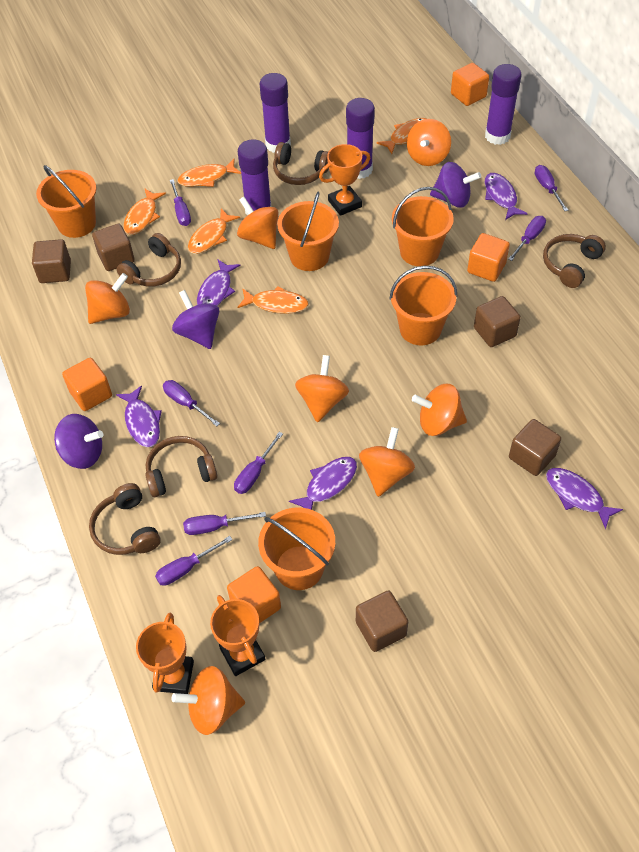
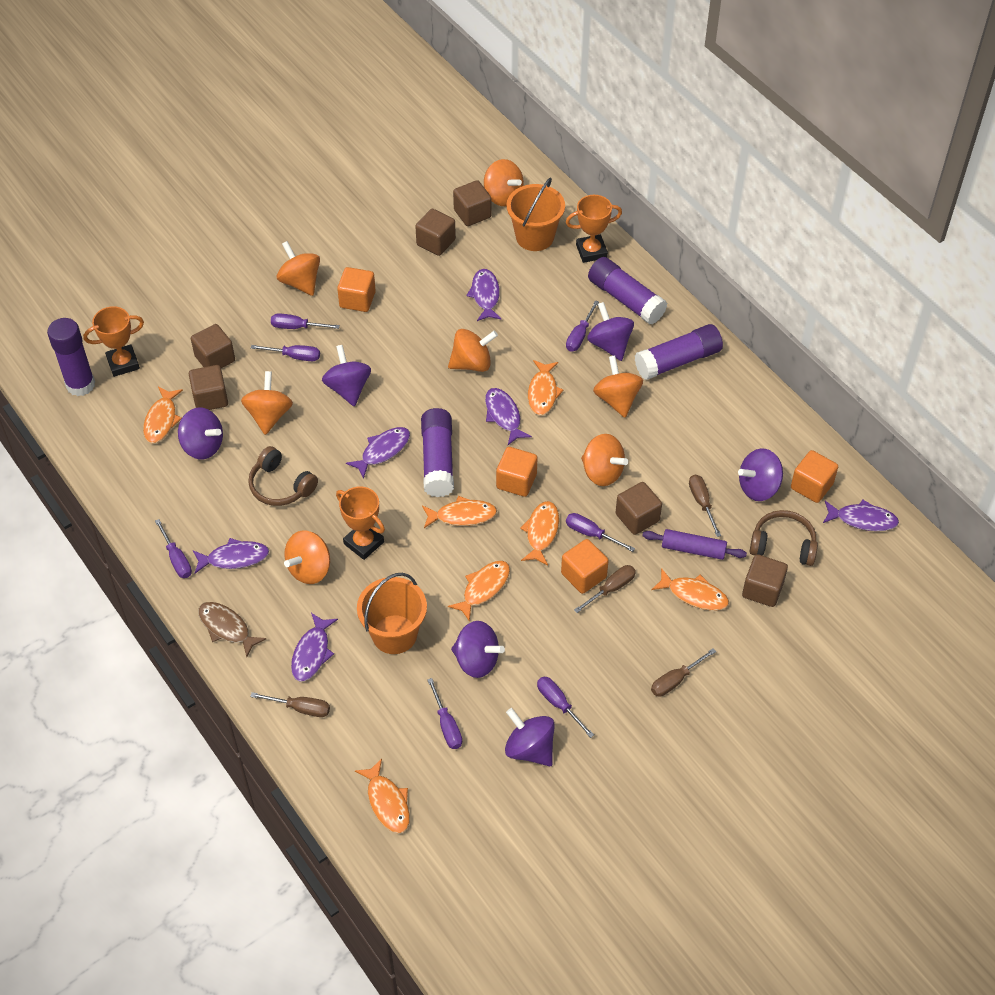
brown cube: 5 -> 6
brown fish: 0 -> 1
brown headphones: 5 -> 2
brown screwdriver: 0 -> 4
orange bucket: 5 -> 2
orange fish: 5 -> 7
purple fish: 5 -> 6
purple rolling pin: 0 -> 1
purple spinning top: 3 -> 6

